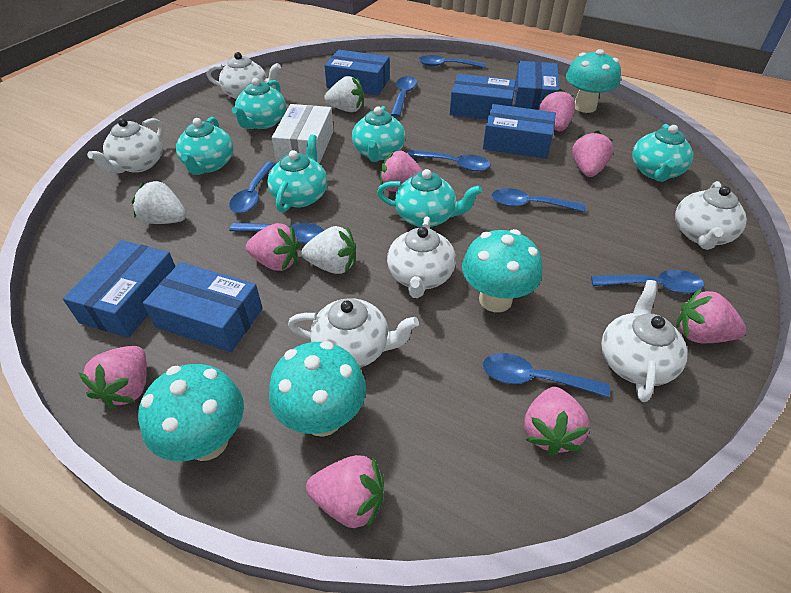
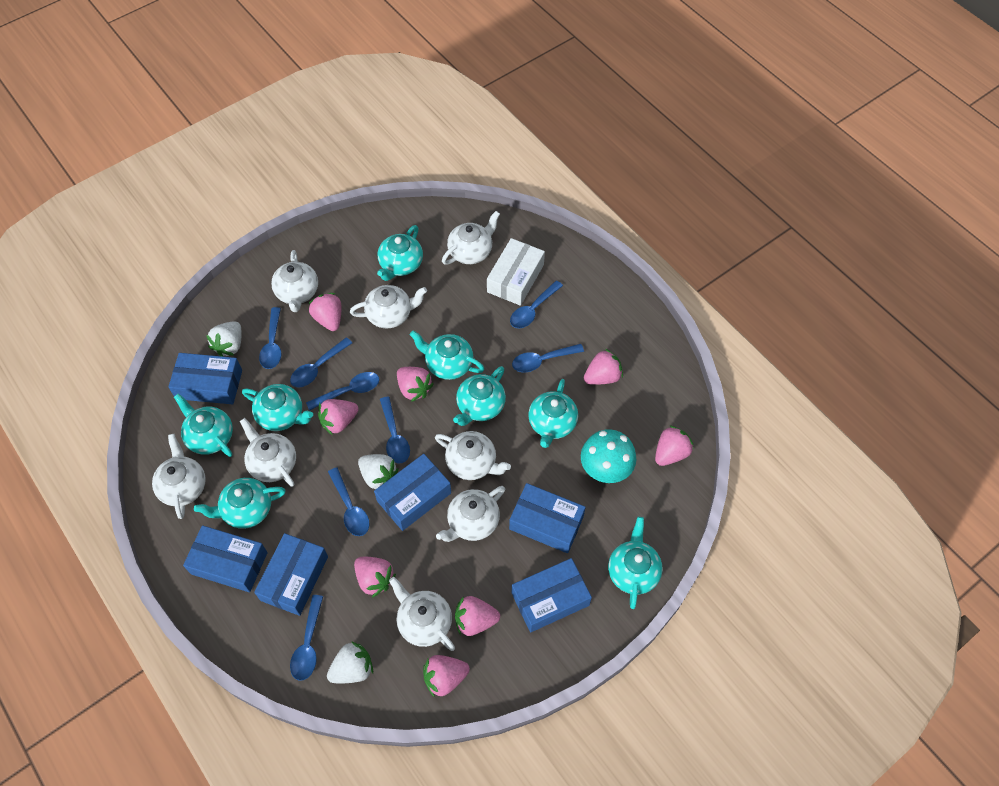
turquoise mushroom: 4 -> 1
turquoise teapot: 6 -> 8
white teapot: 6 -> 8

